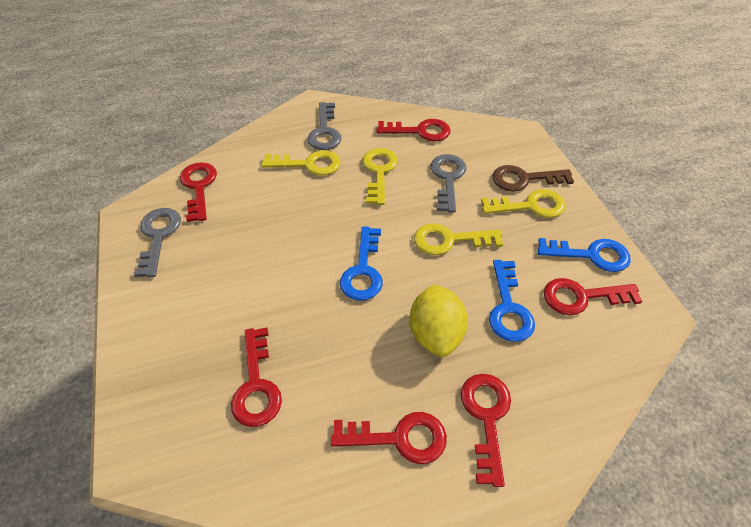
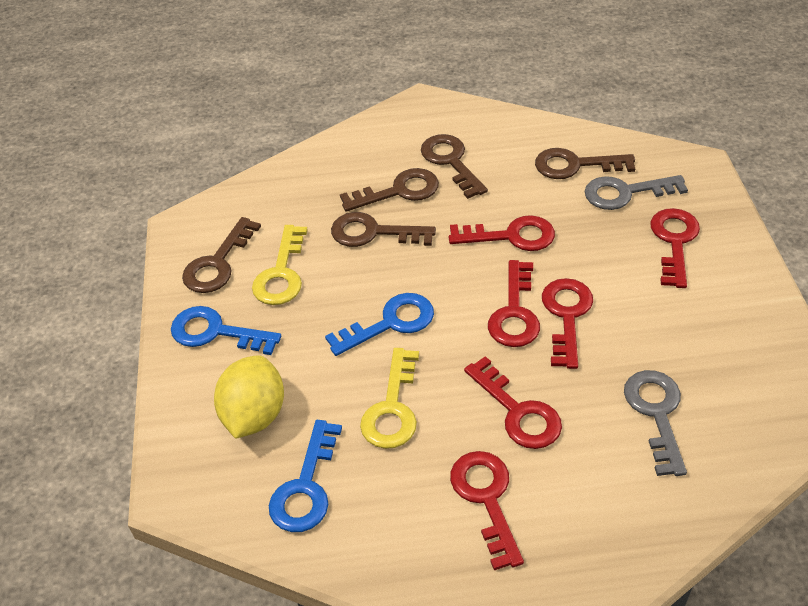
brown key: 1 -> 5
grey key: 3 -> 2
yellow key: 4 -> 2

